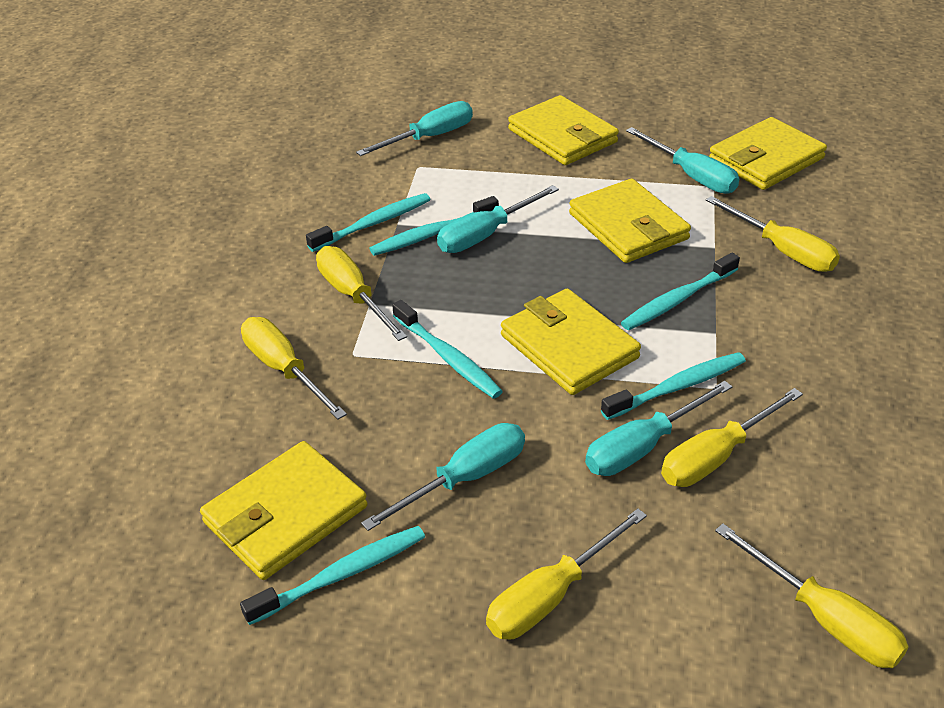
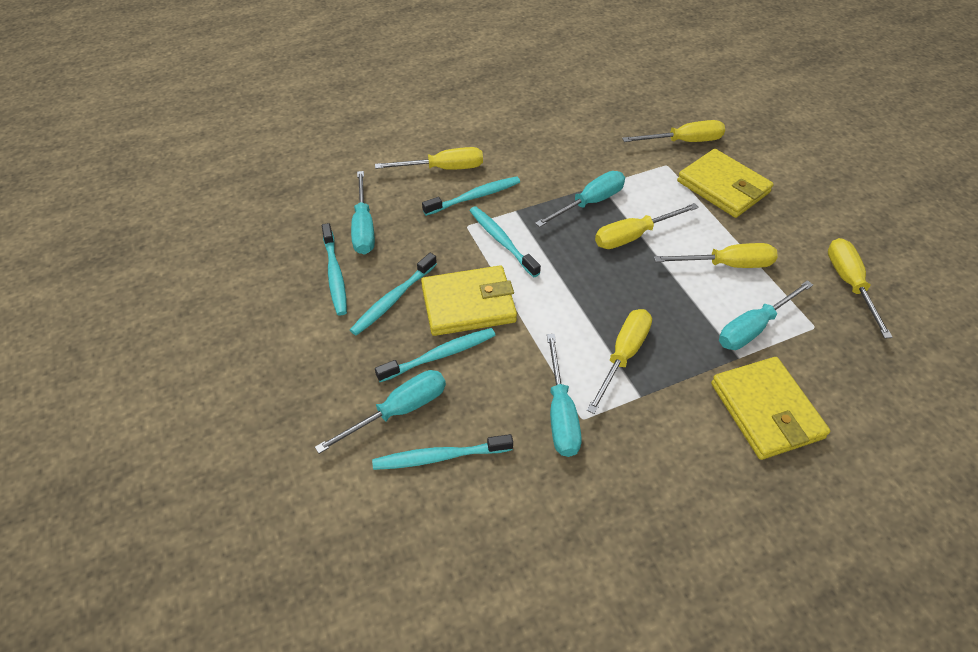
yellow wallet: 5 -> 3

